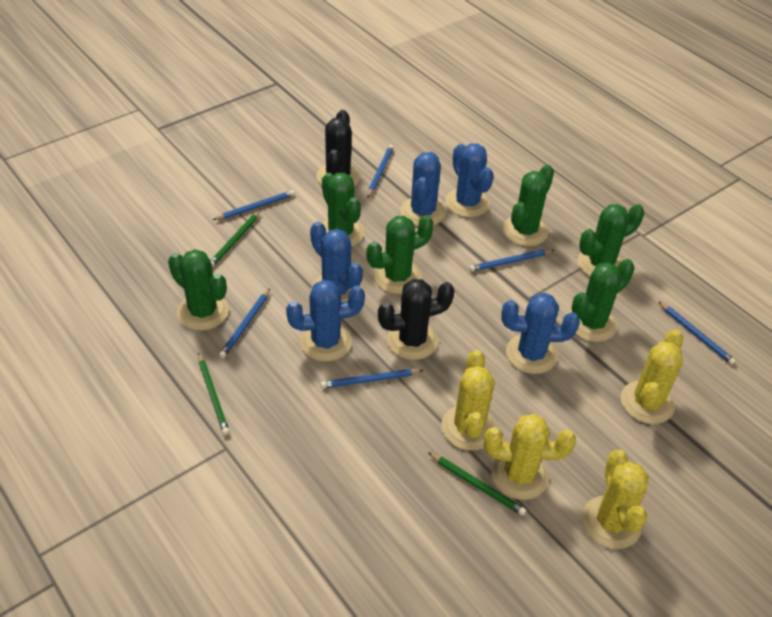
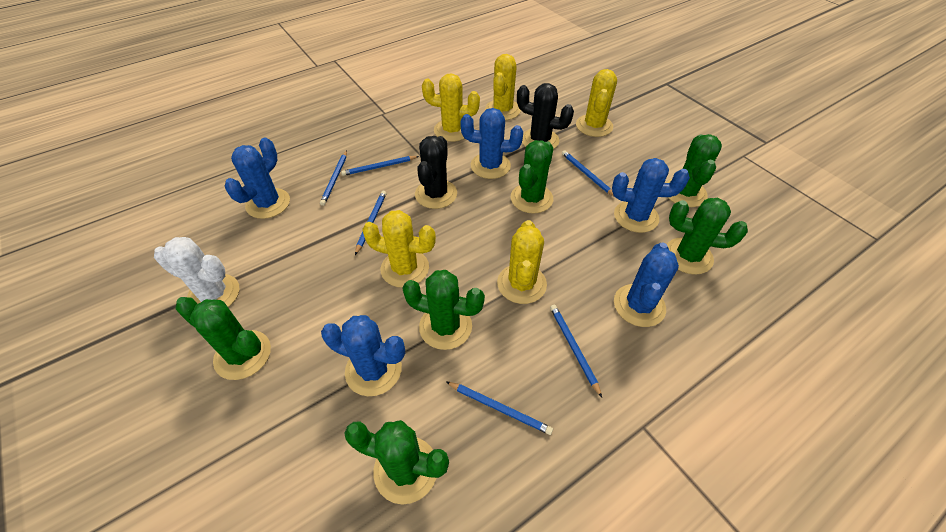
green pencil: 3 -> 0
white cactus: 0 -> 1
yellow cactus: 4 -> 5

